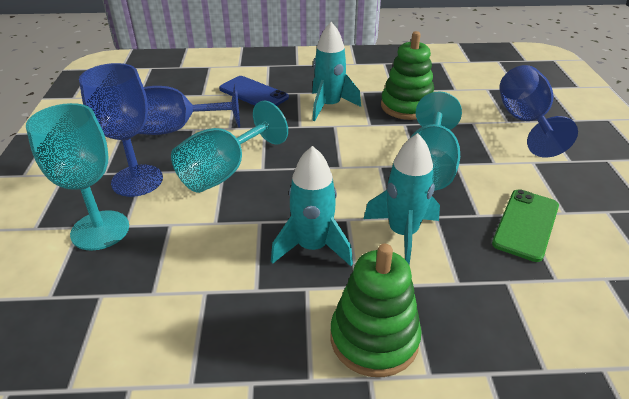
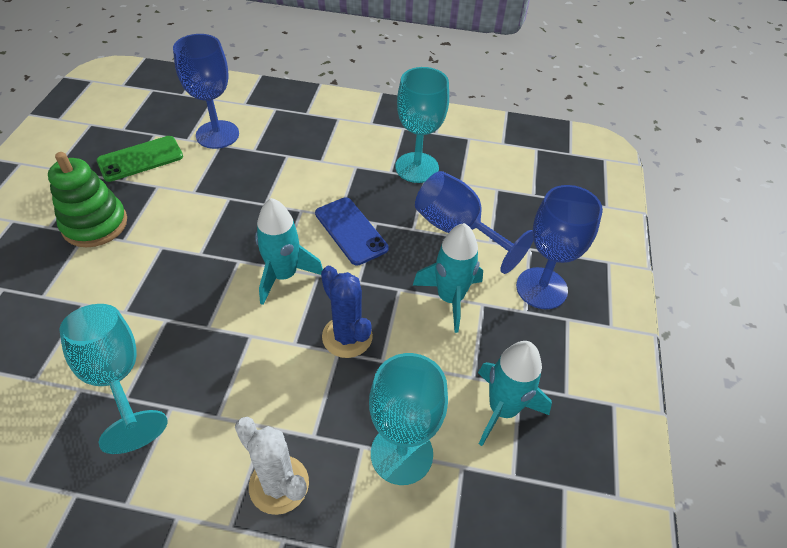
blue cactus: 0 -> 1
green stacking toy: 2 -> 1
white cactus: 0 -> 1

